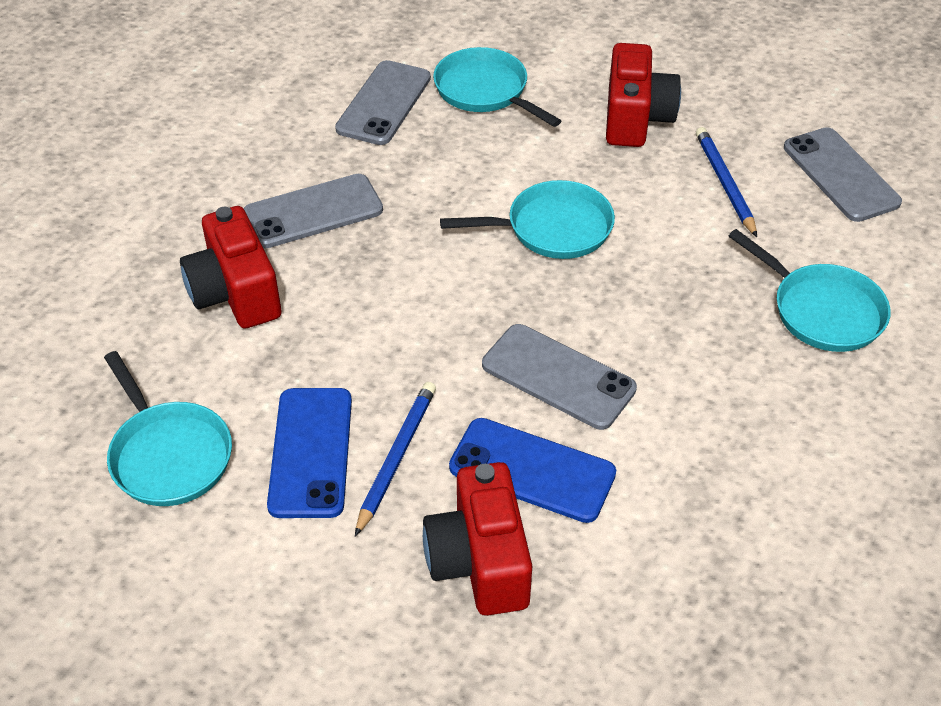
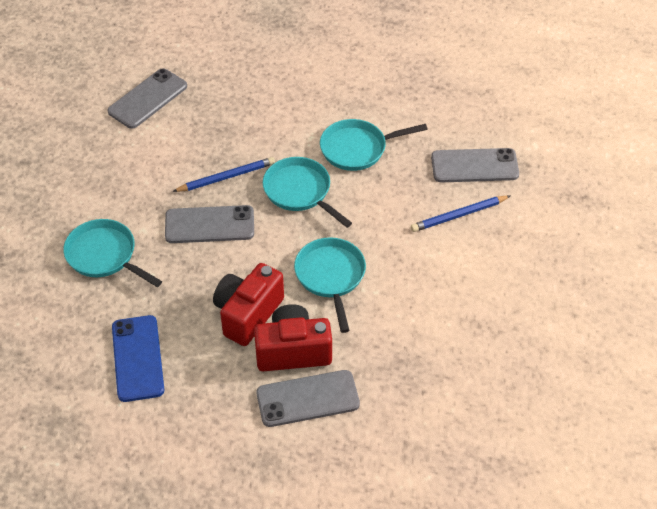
blue phone: 2 -> 1
red camera: 3 -> 2

